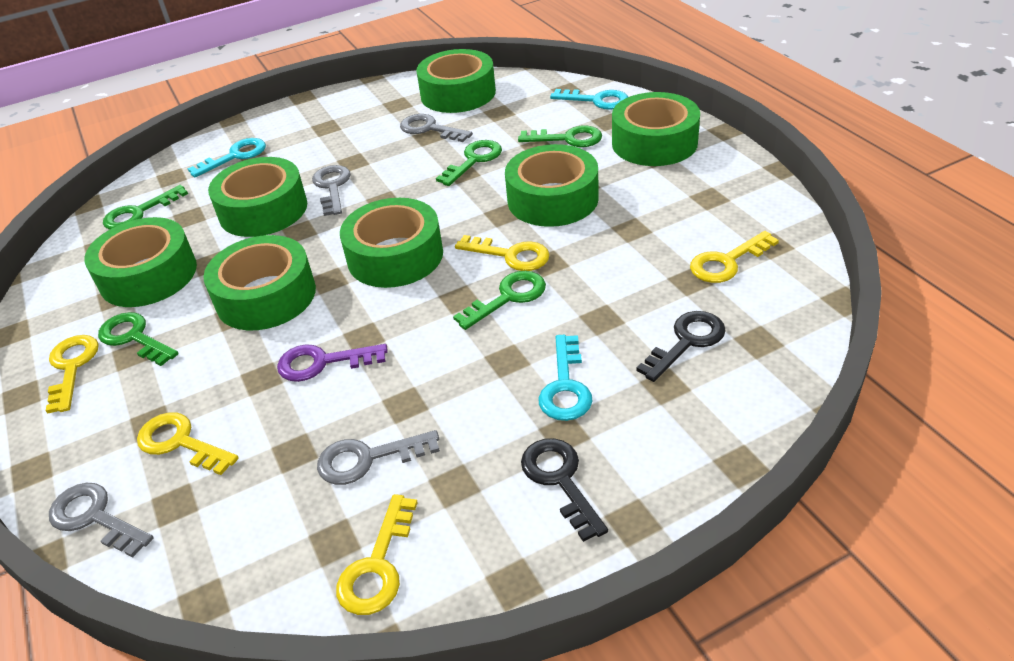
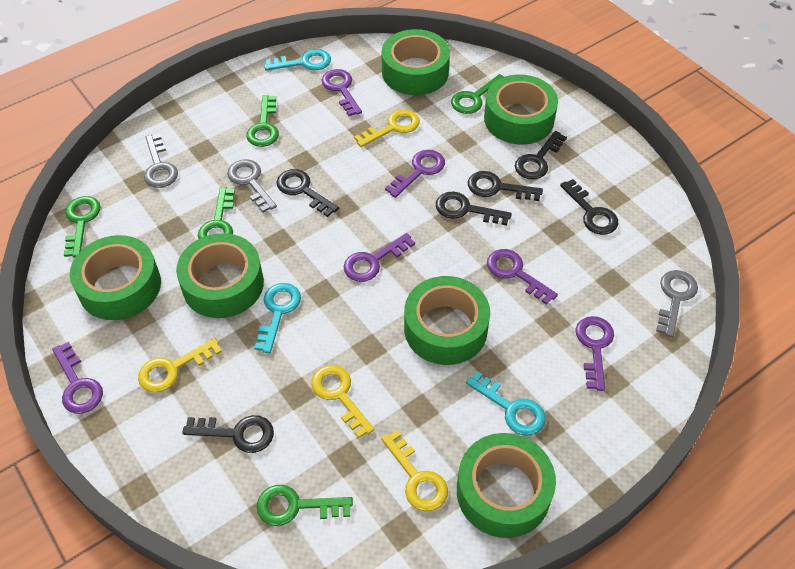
black key: 2 -> 6
green tape: 7 -> 6
grey key: 4 -> 3
purple key: 1 -> 6
yellow key: 5 -> 4

